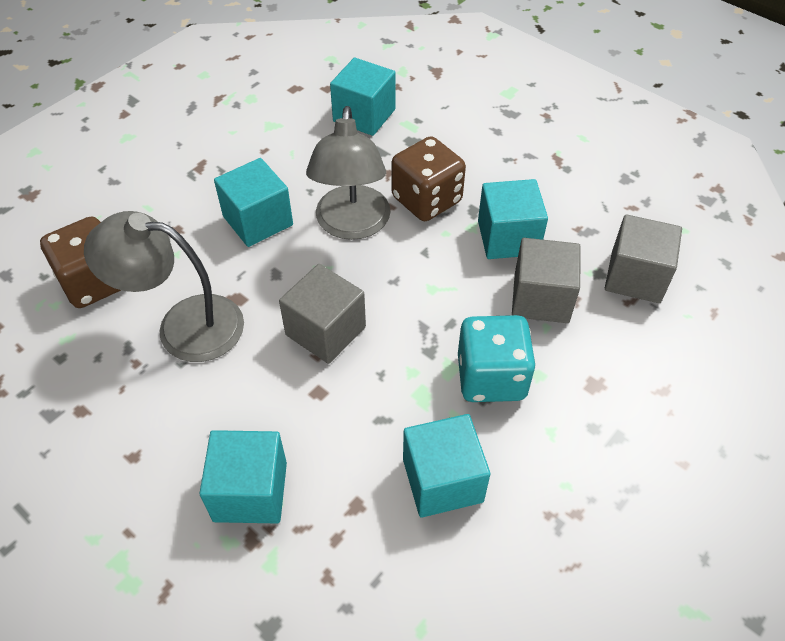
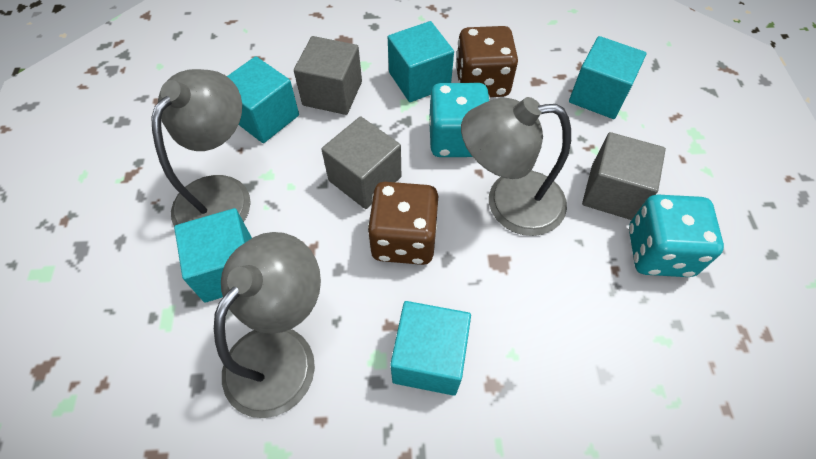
grey lamp: 2 -> 3
turquoise dice: 1 -> 2

